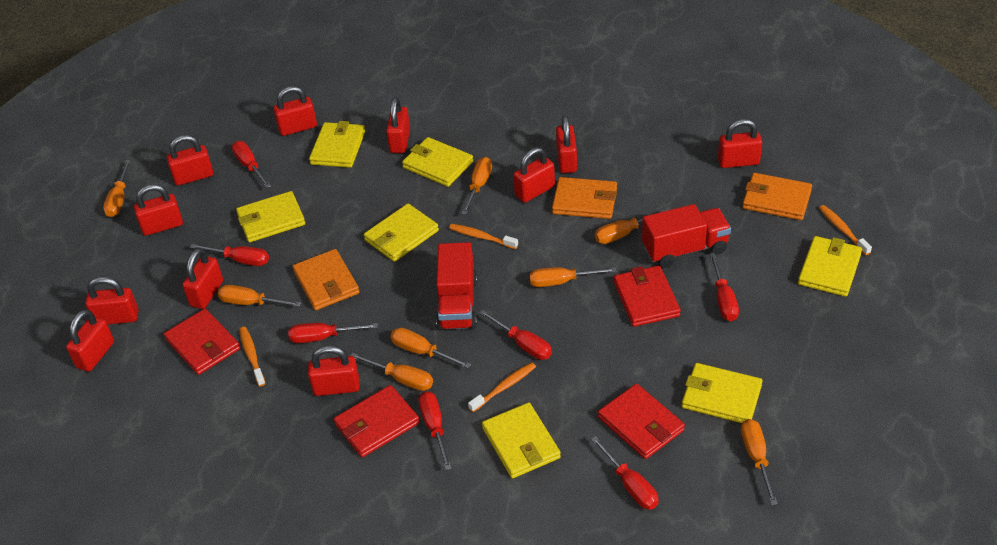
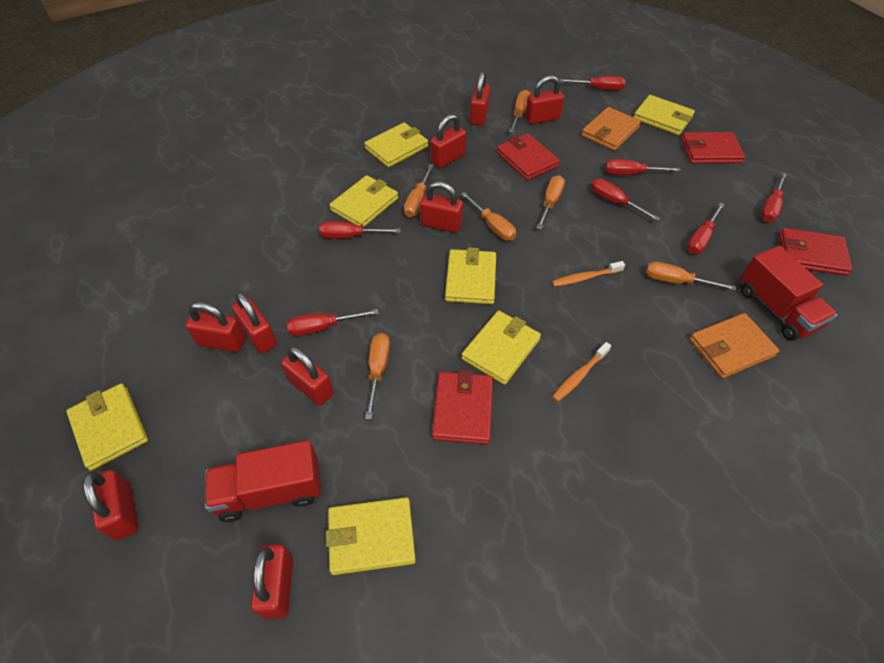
orange screwdriver: 8 -> 6
orange toothbrush: 4 -> 2
orange wallet: 3 -> 2
red padlock: 11 -> 9

